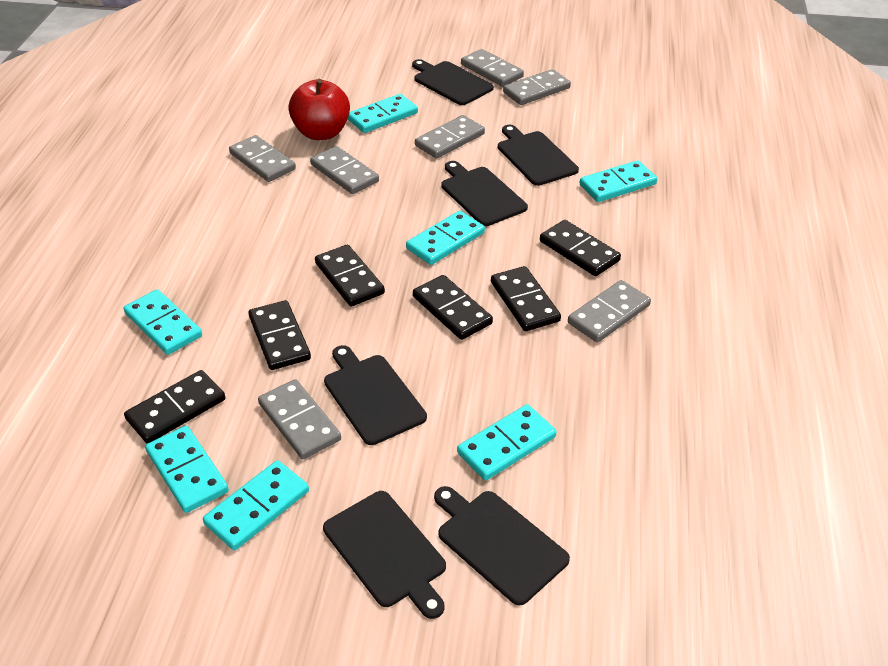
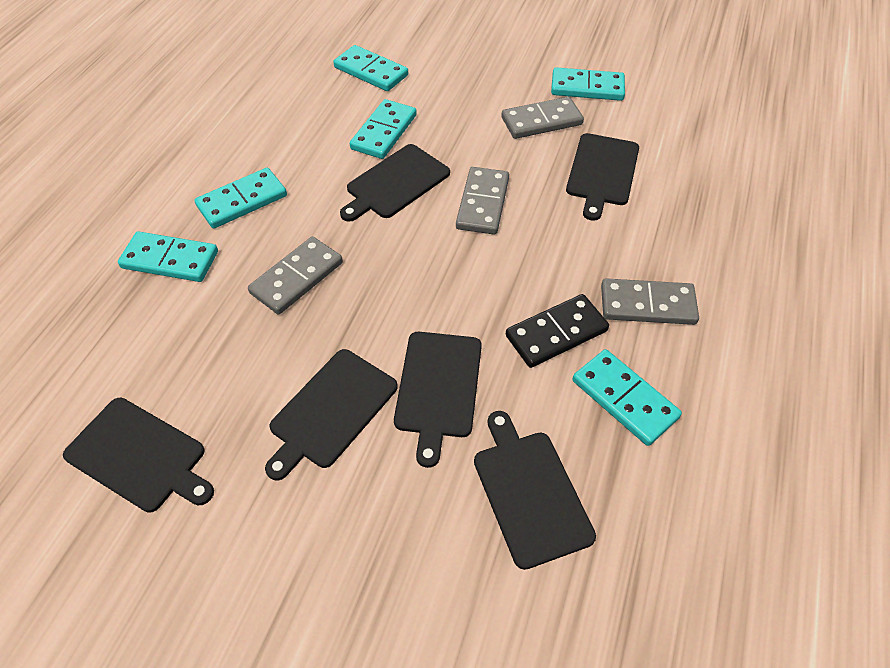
black domino: 6 -> 1
grey domino: 7 -> 4
red apple: 1 -> 0
turquoise domino: 7 -> 6

